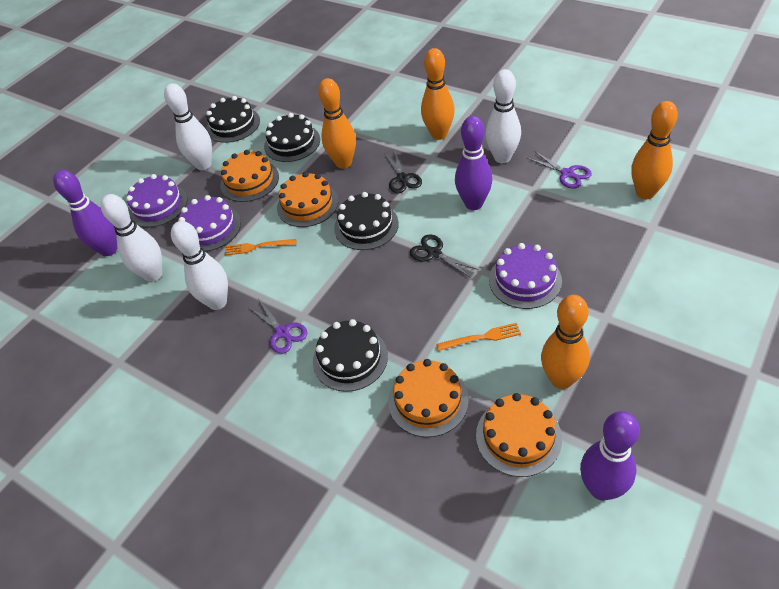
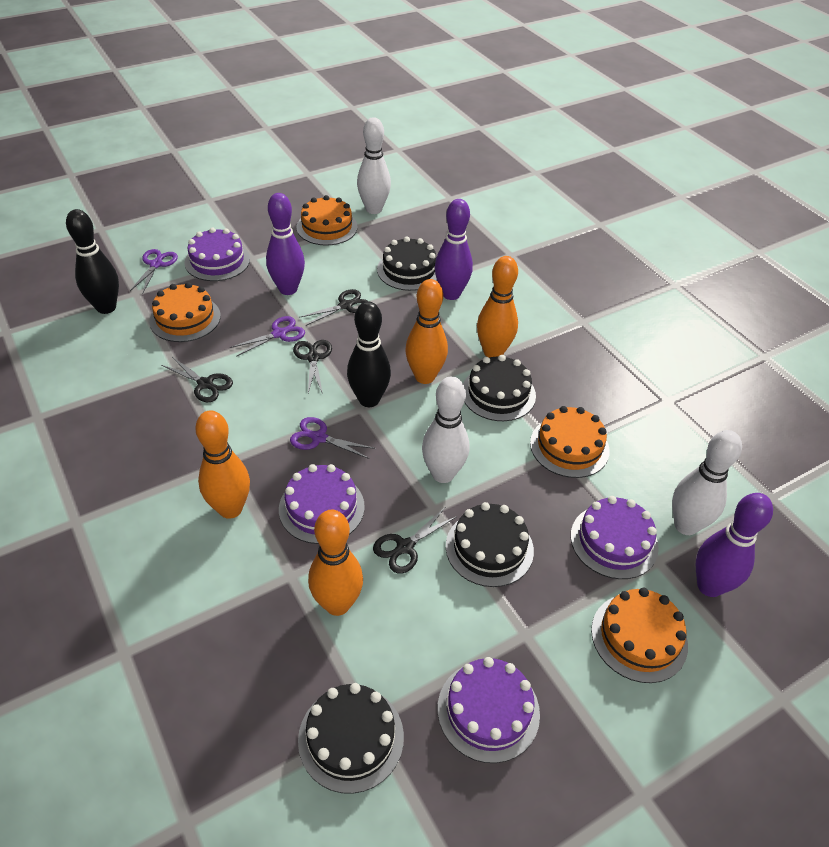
black bowling pin: 0 -> 2
black scissors: 2 -> 4
orange fork: 2 -> 0
purple cake: 3 -> 4
purple scissors: 2 -> 3
white bowling pin: 4 -> 3

